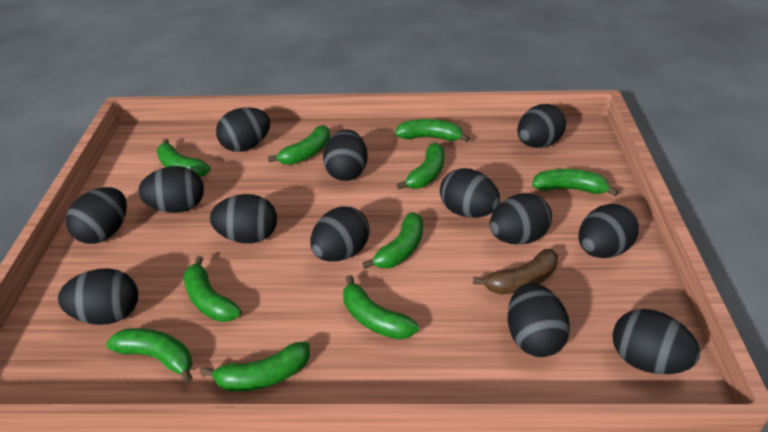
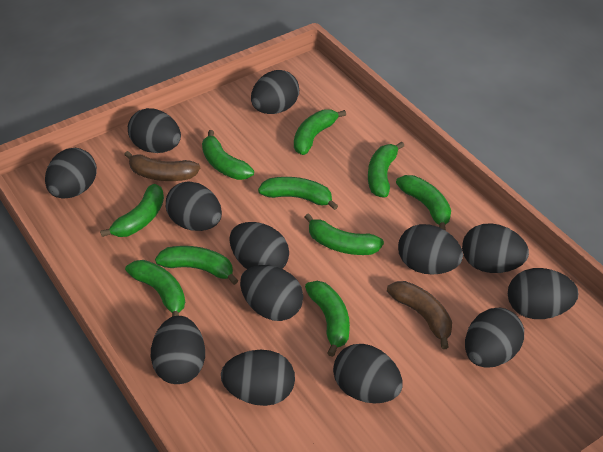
brown banana: 1 -> 2

